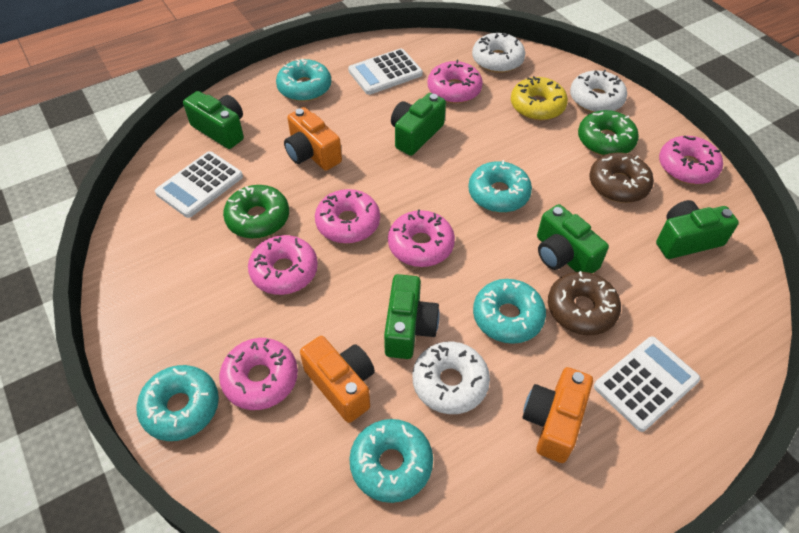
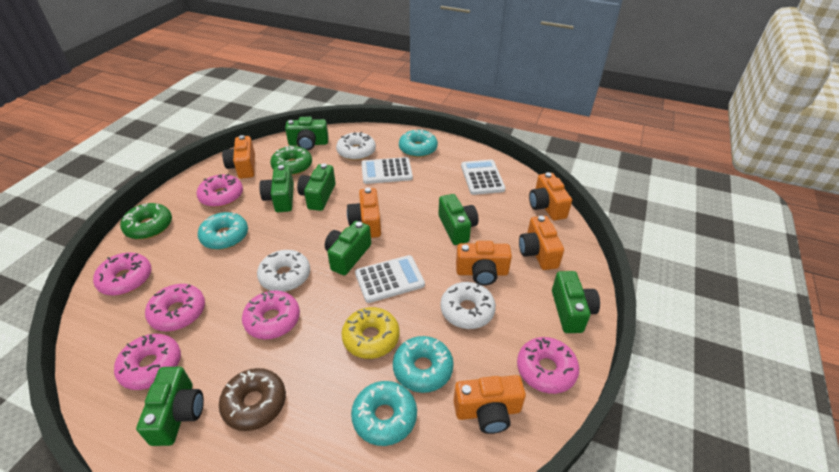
brown donut: 2 -> 1
green camera: 5 -> 7
orange camera: 3 -> 6
turquoise donut: 5 -> 4

